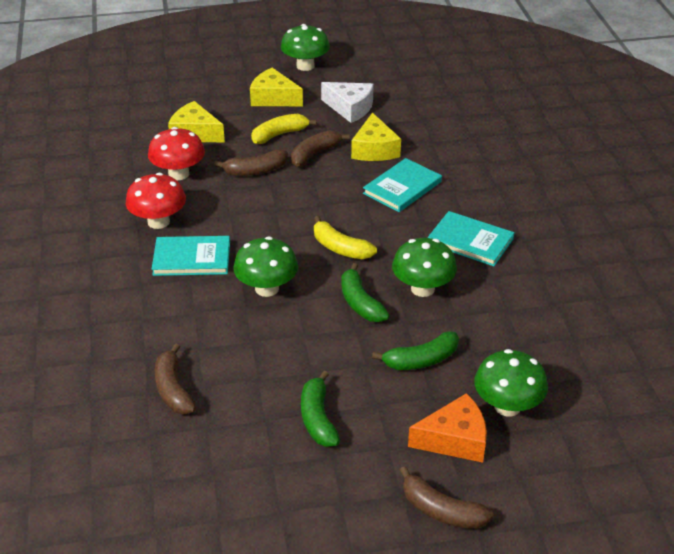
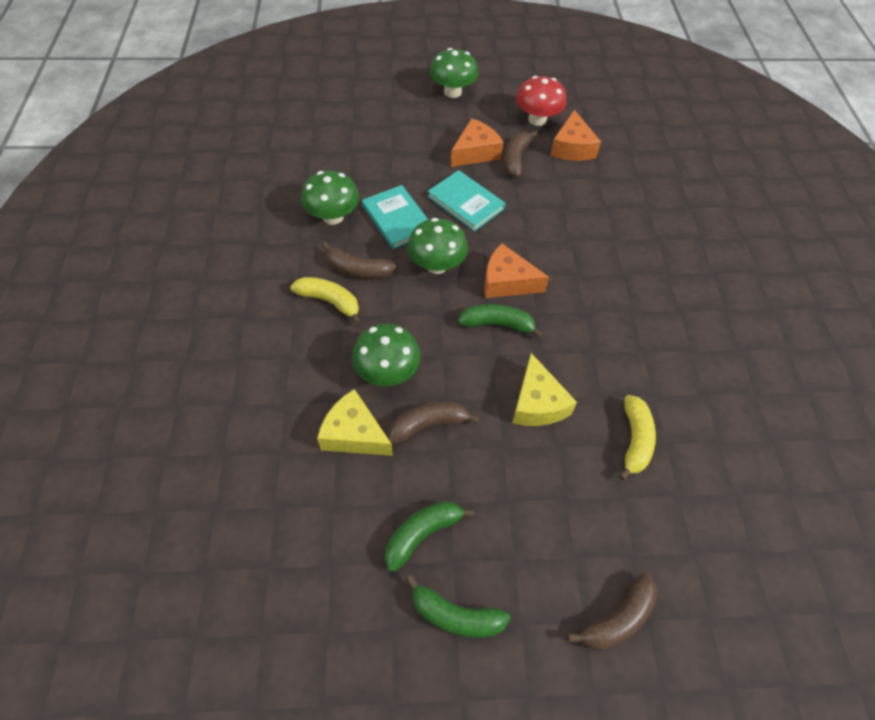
orange cheese: 1 -> 3
red mushroom: 2 -> 1
turquoise book: 3 -> 2
white cheese: 1 -> 0
yellow cheese: 3 -> 2

